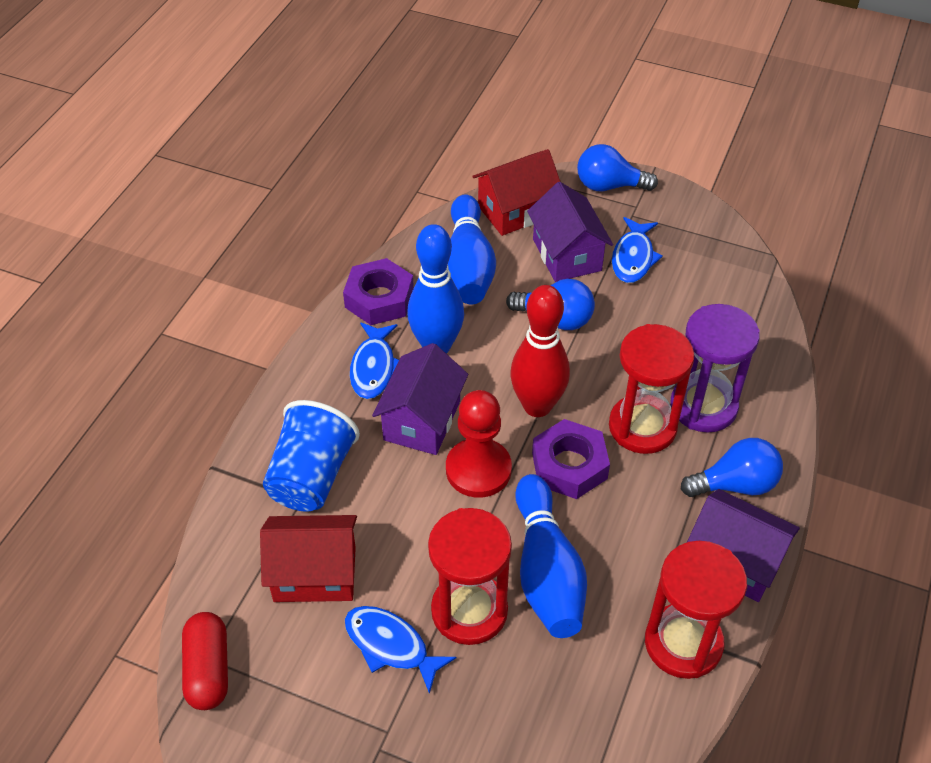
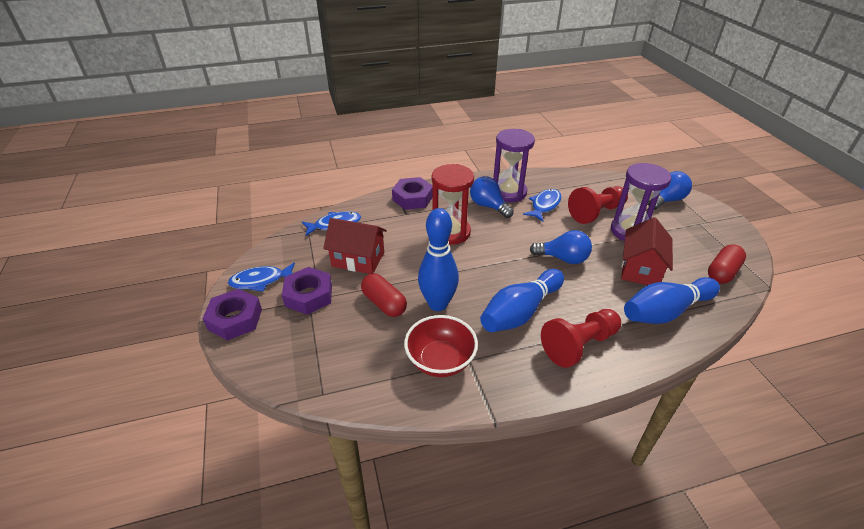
blue cup: 1 -> 0
purple hourglass: 1 -> 2
purple house: 3 -> 0
purple nut: 2 -> 3
red bowl: 0 -> 1
red bowling pin: 1 -> 0
red capsule: 1 -> 2
red hourglass: 3 -> 1
red pawn: 1 -> 2

